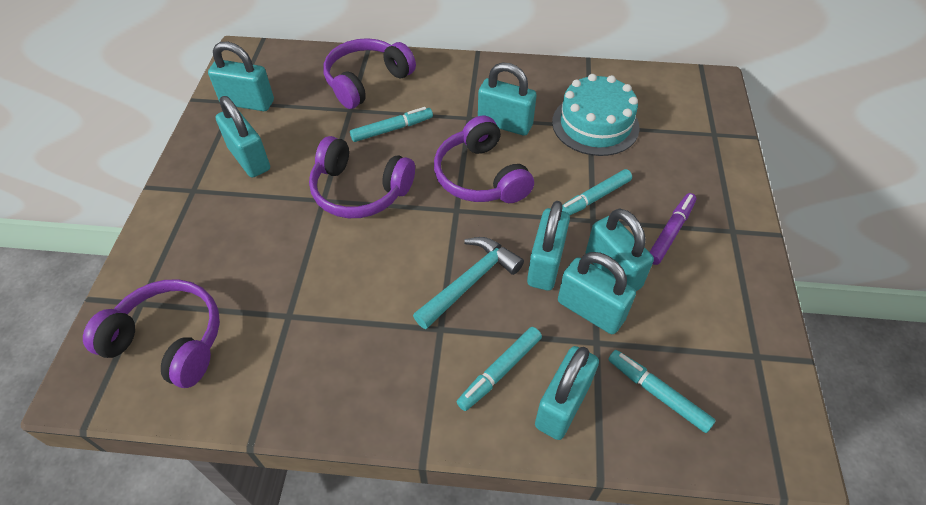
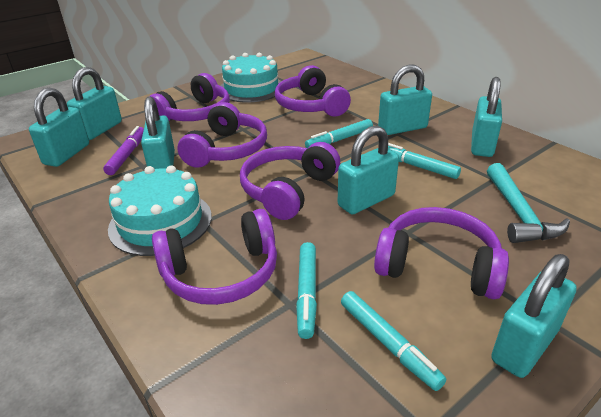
purple headphones: 4 -> 6
turquoise cake: 1 -> 2

